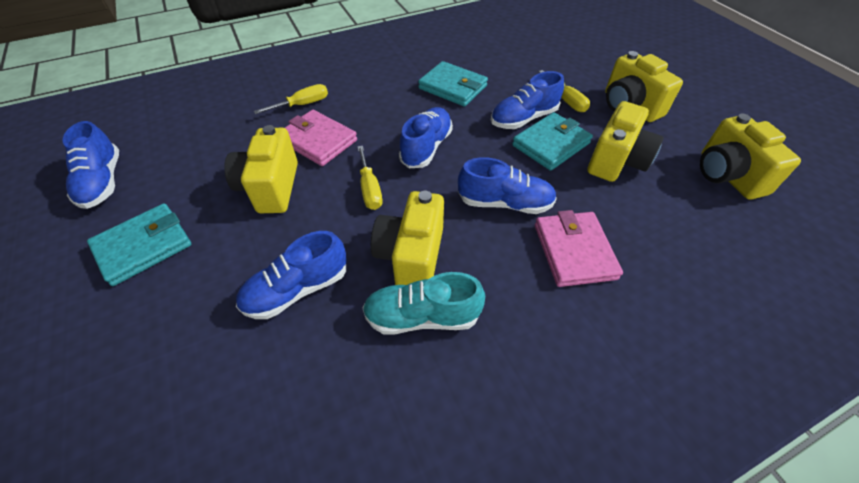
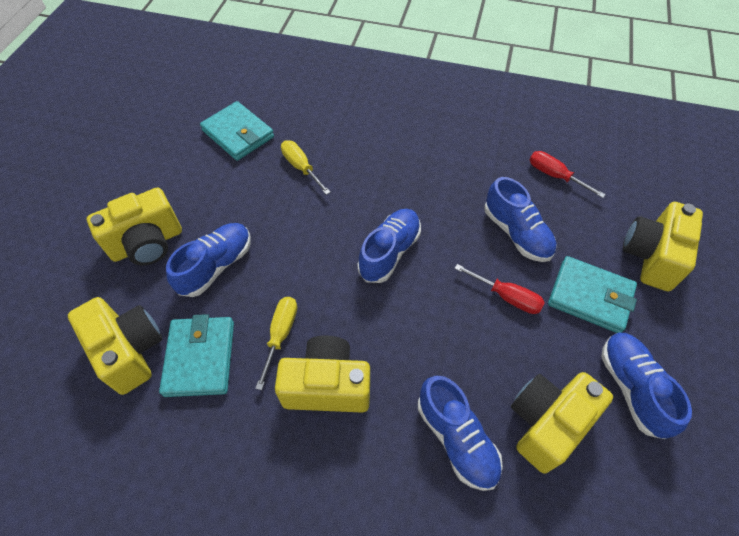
pink wallet: 2 -> 0
red screwdriver: 0 -> 2
turquoise shoe: 1 -> 0
yellow screwdriver: 3 -> 2

